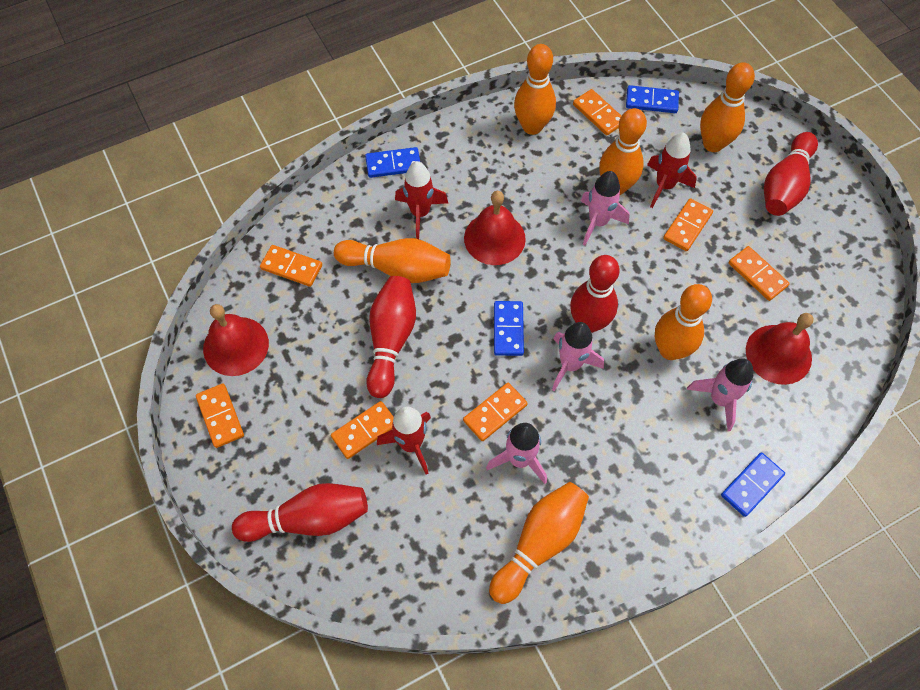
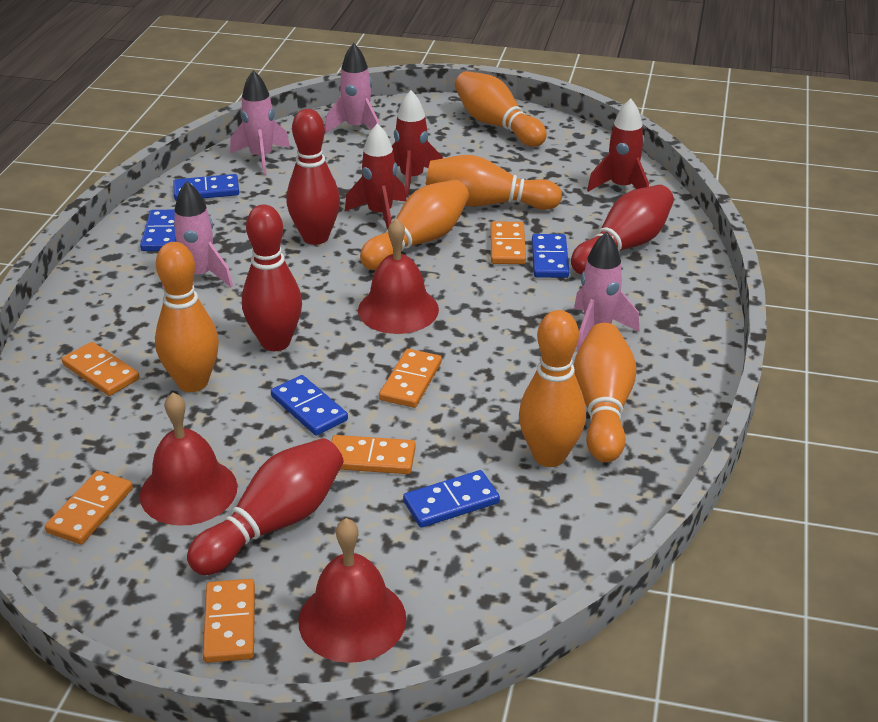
blue domino: 4 -> 5
orange domino: 7 -> 6

